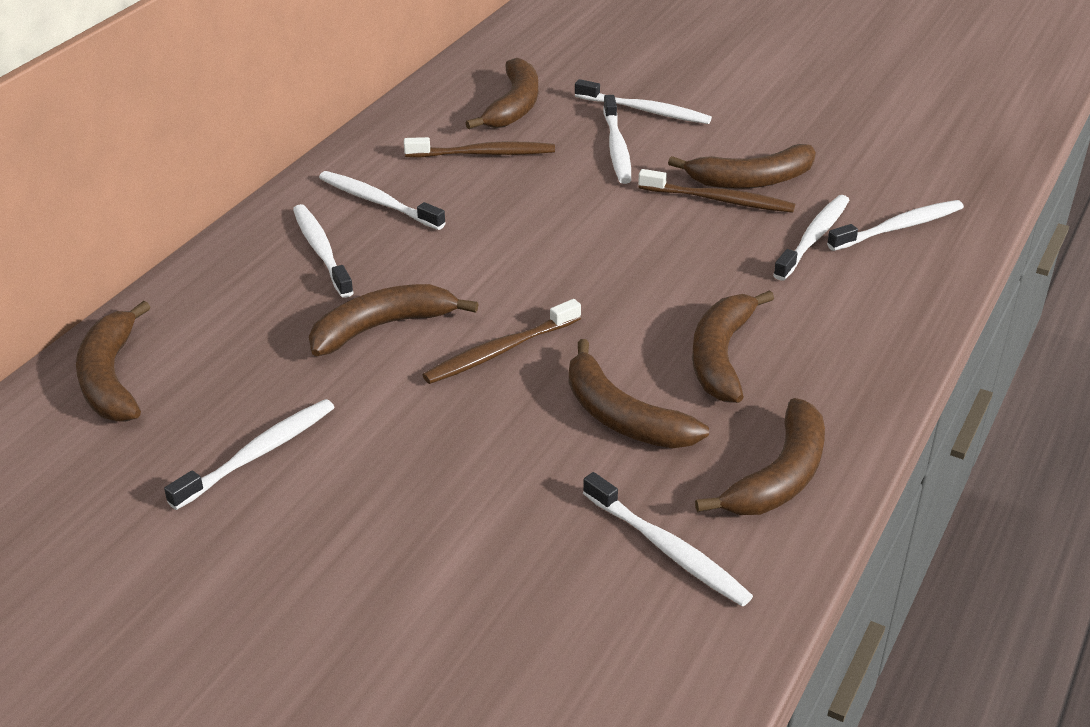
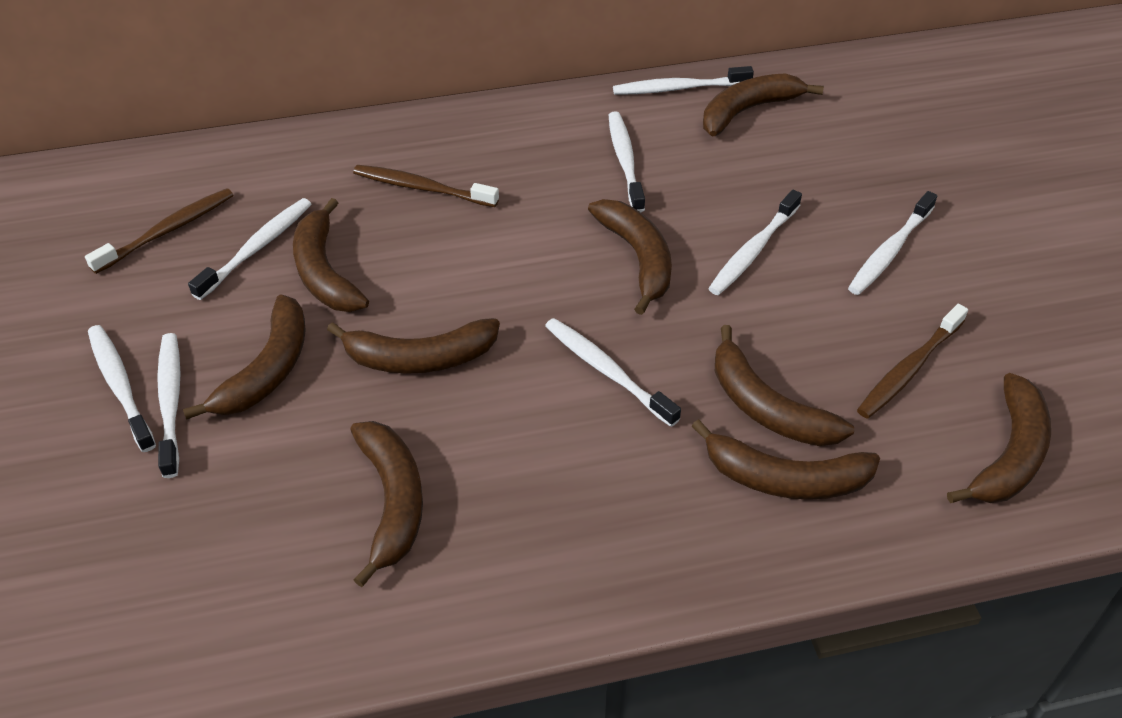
brown banana: 7 -> 9

